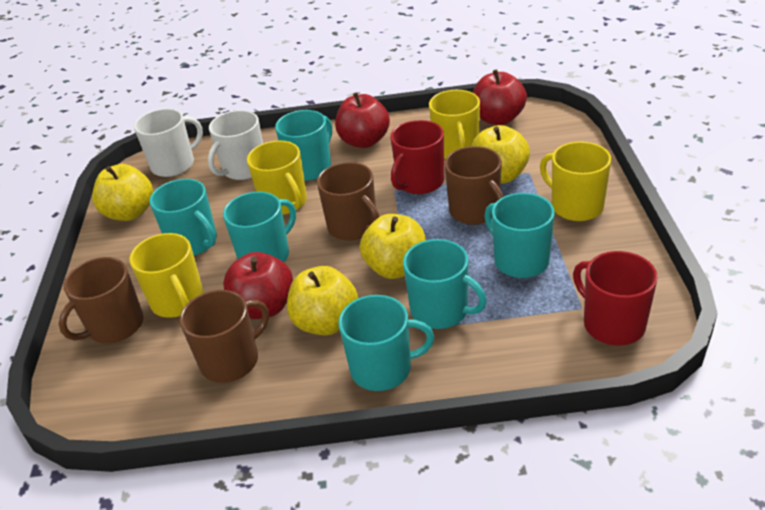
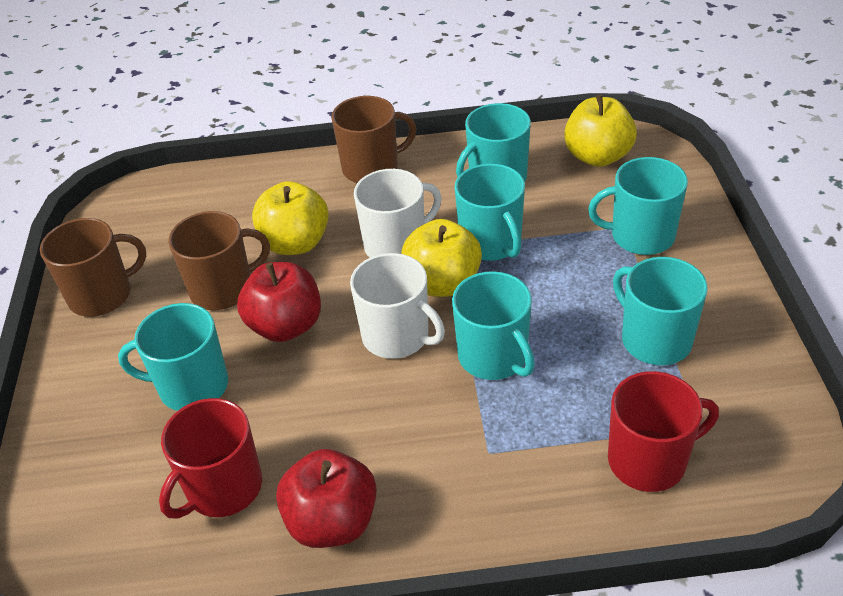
brown mug: 4 -> 3
red apple: 3 -> 2
yellow apple: 4 -> 3
yellow mug: 4 -> 0

